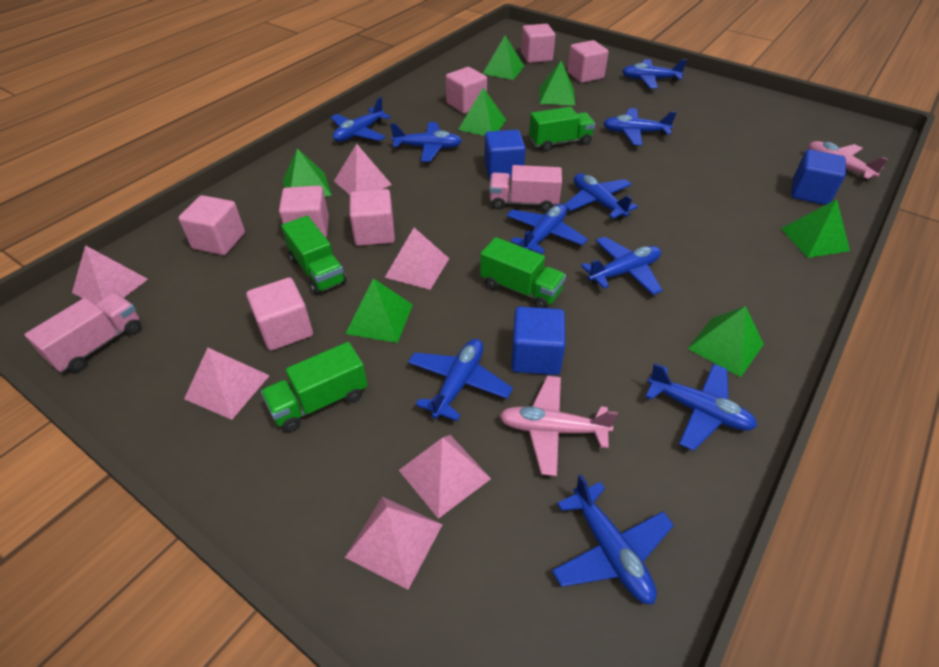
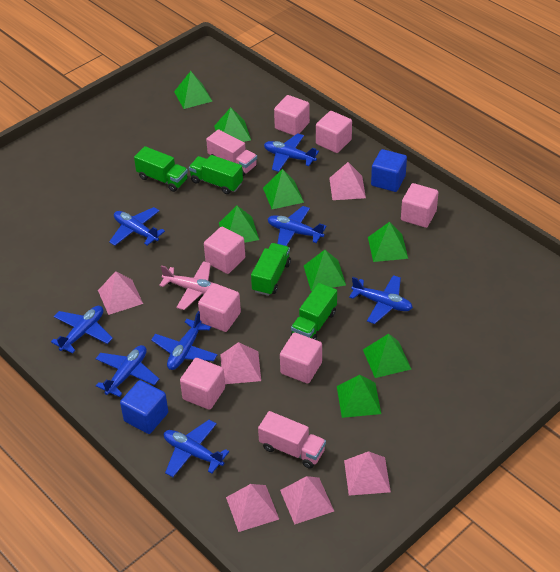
blue cube: 3 -> 2
blue plane: 10 -> 8
green pyramid: 7 -> 8
pink plane: 2 -> 1

